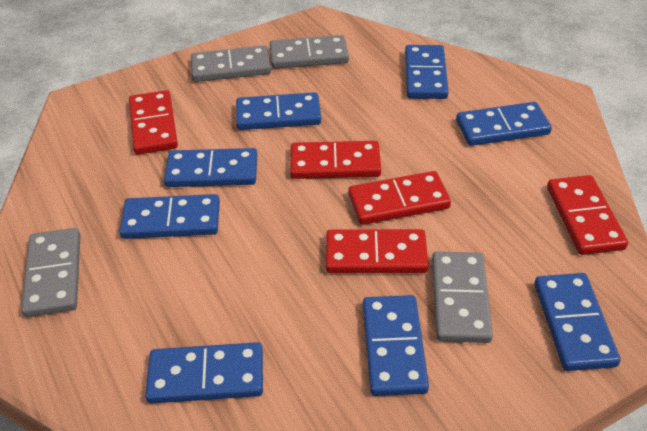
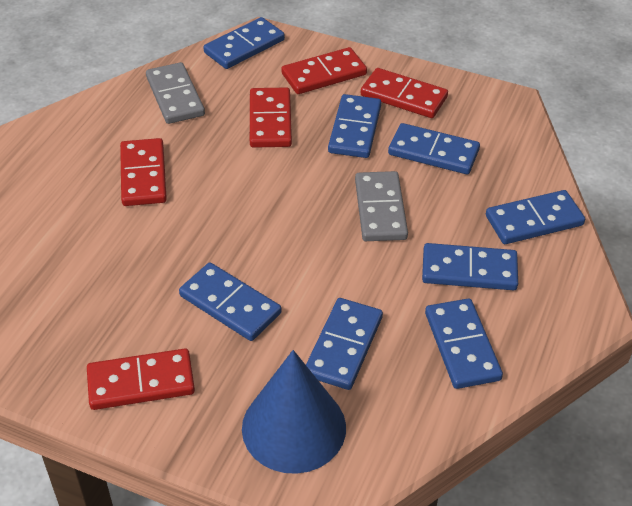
blue cone: 0 -> 1
grey domino: 4 -> 2

